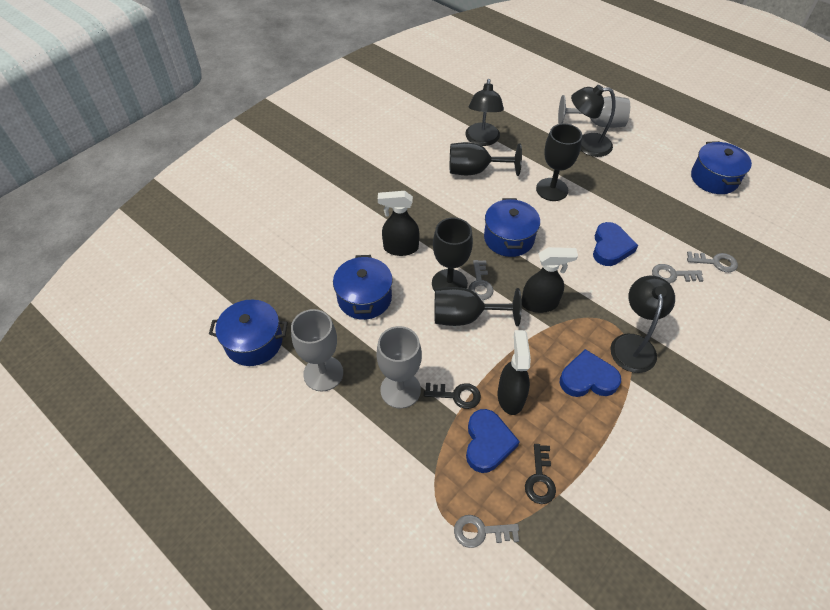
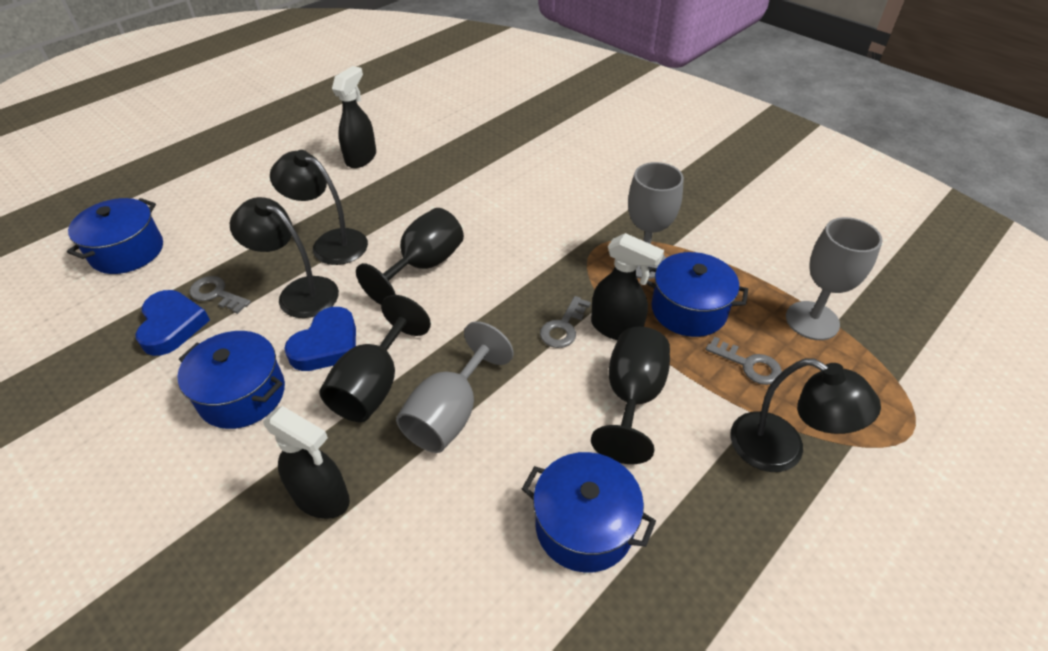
black goblet: 4 -> 3
black key: 2 -> 0
blue heart: 3 -> 2
grey key: 4 -> 3

